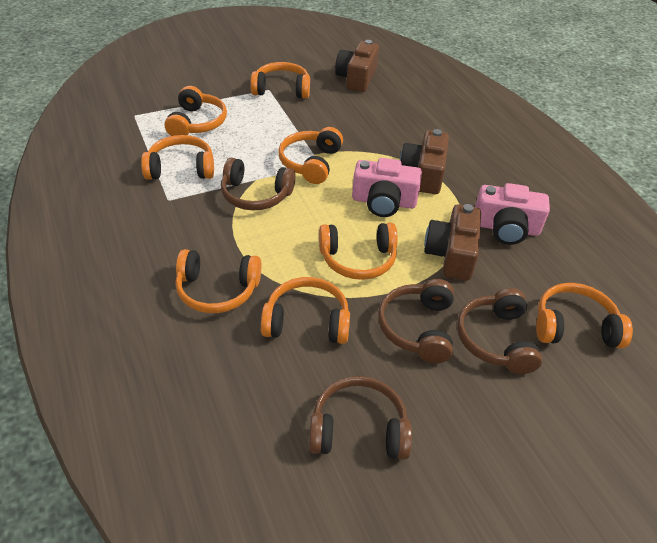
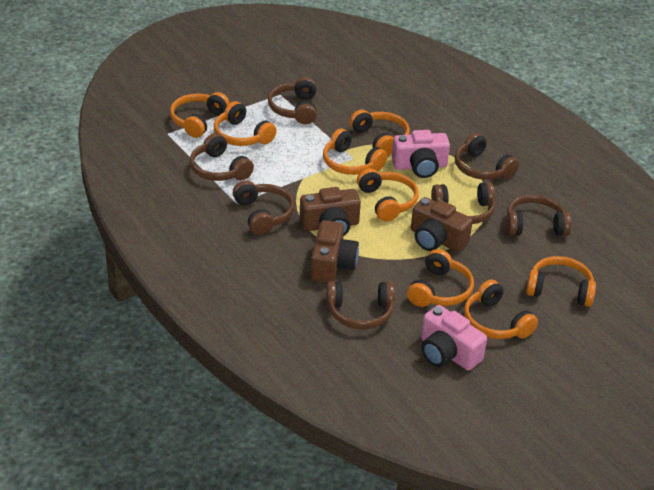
brown headphones: 4 -> 7

